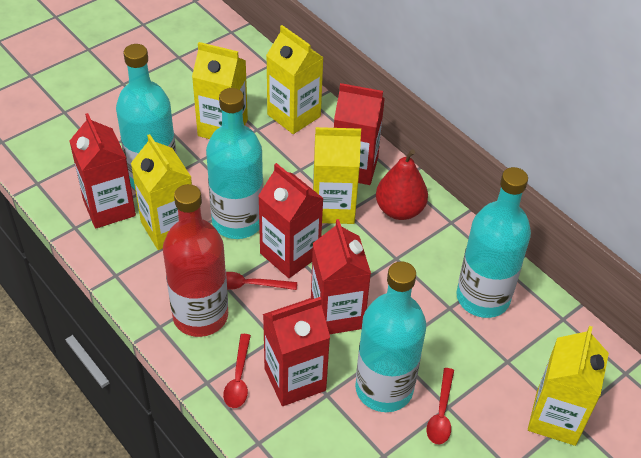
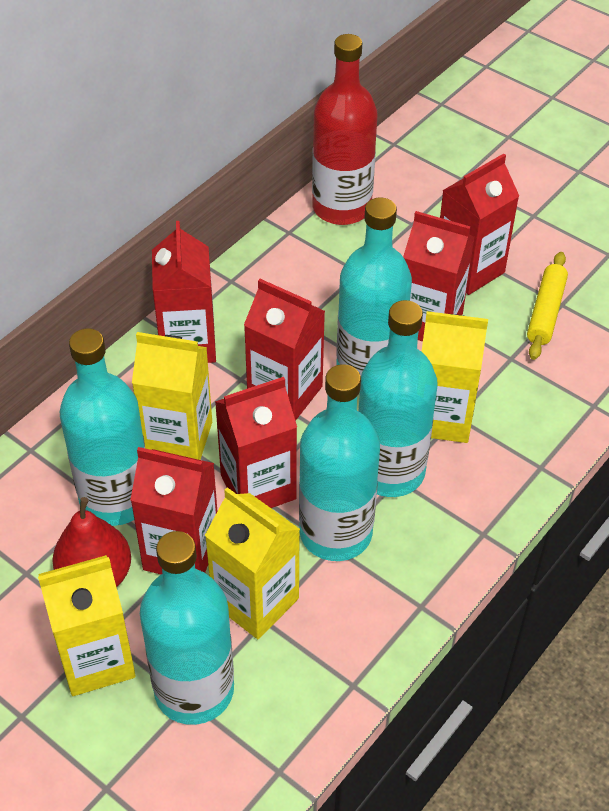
red carton: 5 -> 6
red spoon: 3 -> 0
turquoise bottle: 4 -> 5
yellow carton: 5 -> 4
yellow rolling pin: 0 -> 1

